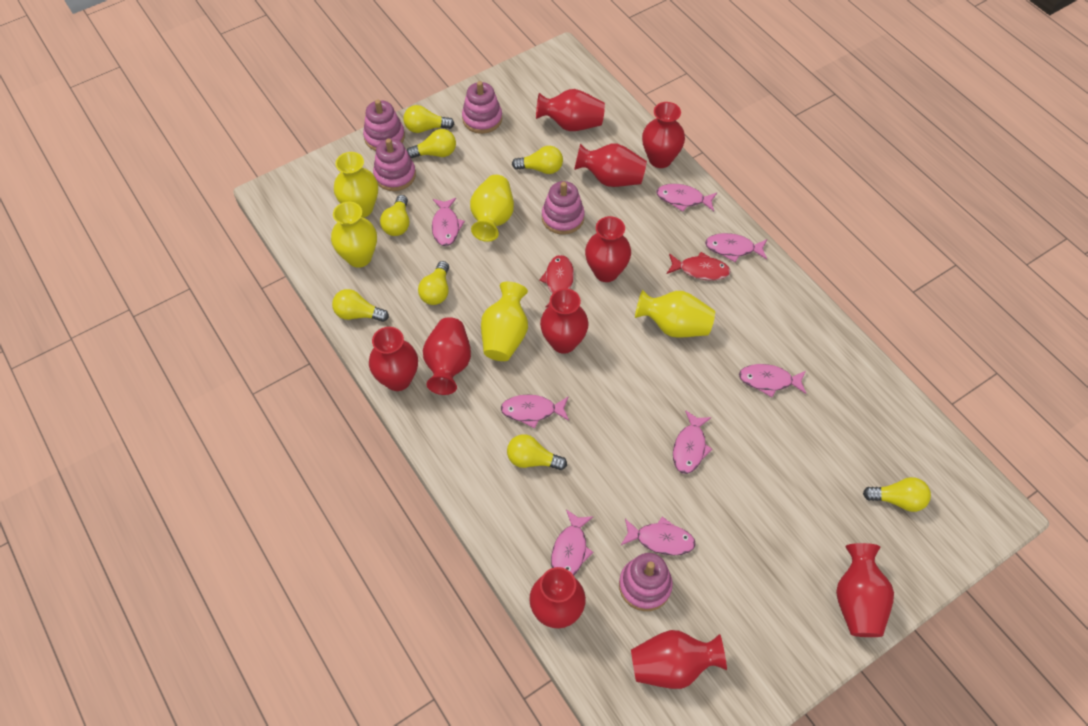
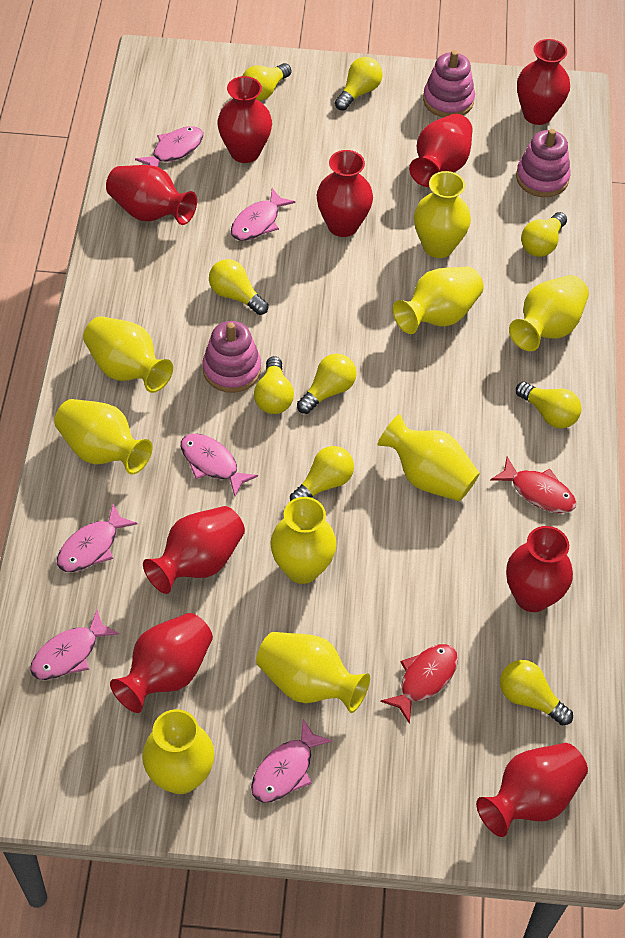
pink fish: 8 -> 6
pink stacking toy: 5 -> 3
red vase: 10 -> 9
yellow light bulb: 8 -> 9
yellow vase: 5 -> 9

